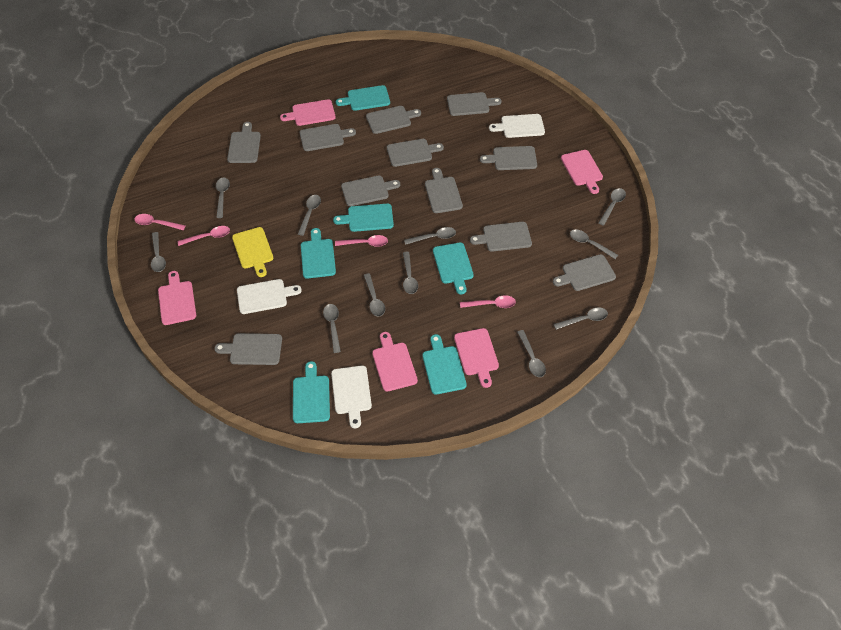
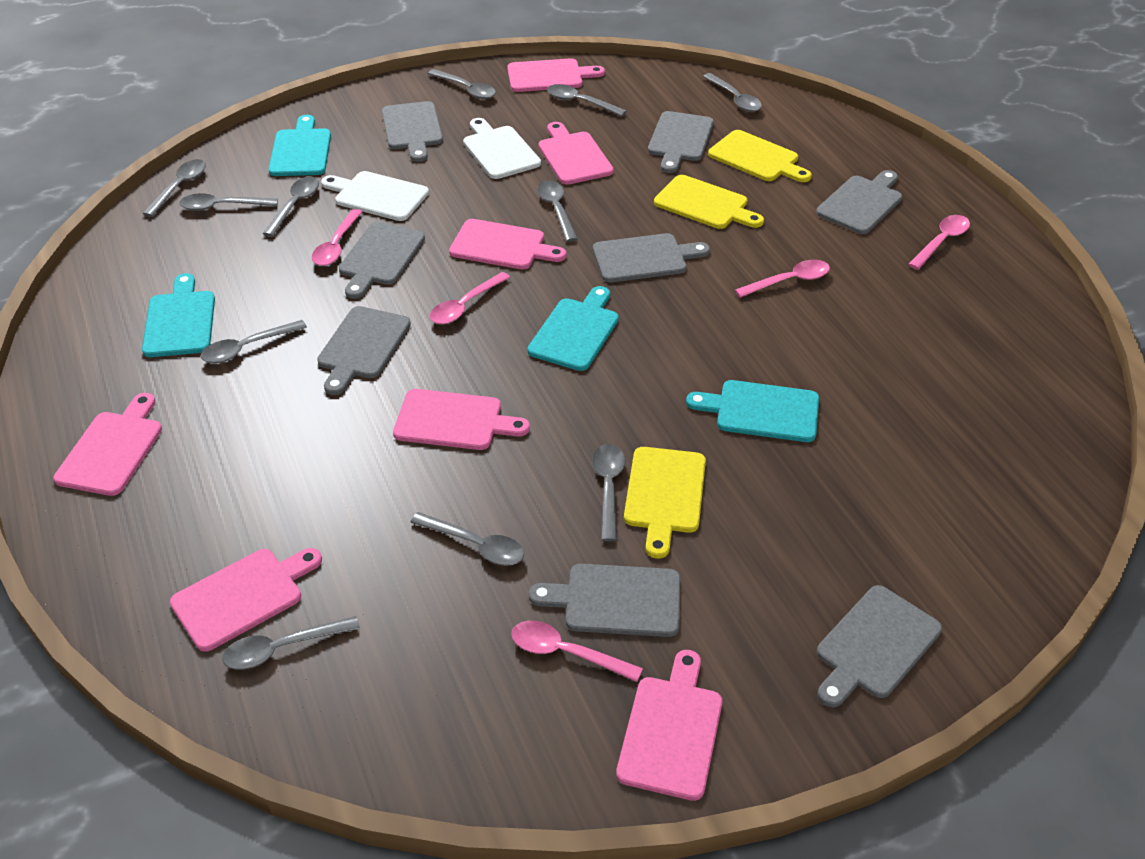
grey cutting board: 11 -> 8
pink cutting board: 5 -> 7
pink spoon: 4 -> 5
turquoise cutting board: 6 -> 4
white cutting board: 3 -> 2
yellow cutting board: 1 -> 3

